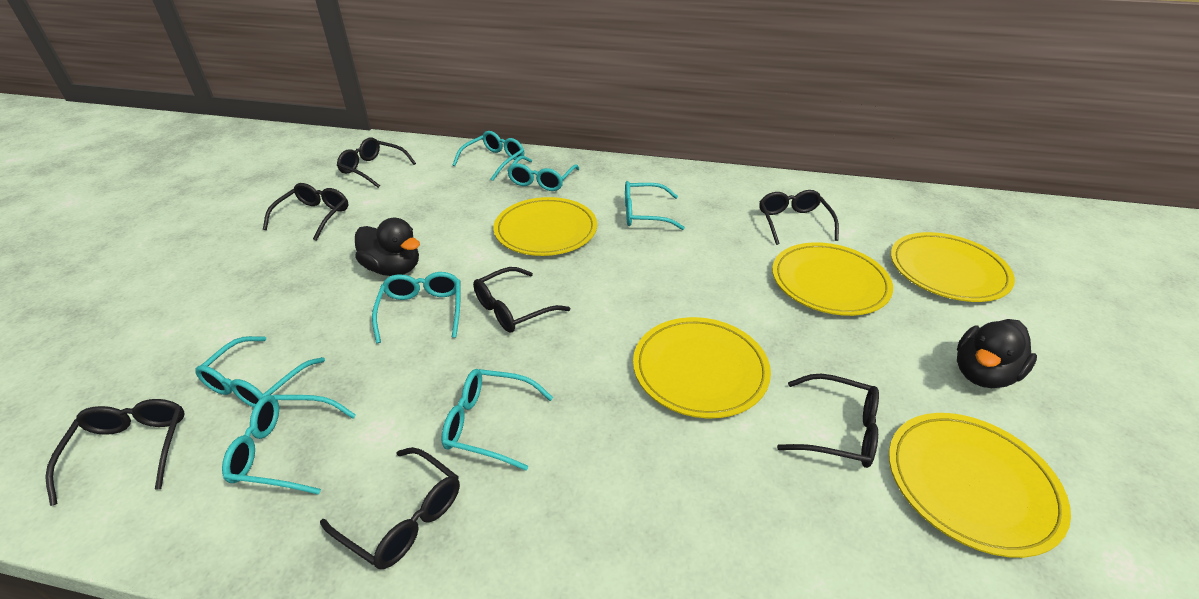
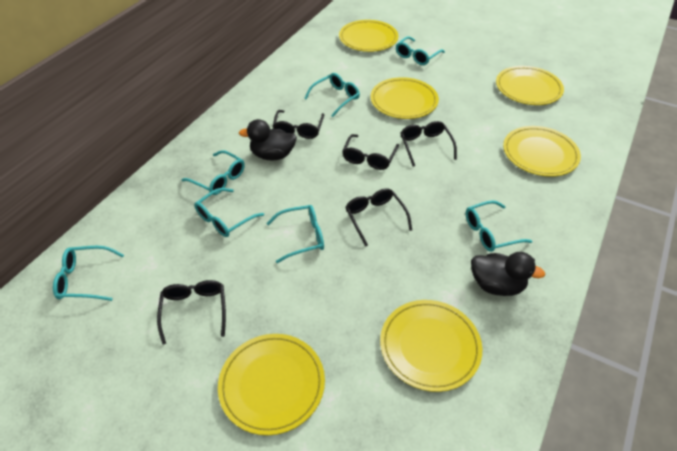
black glasses: 7 -> 5
yellow plate: 5 -> 6

